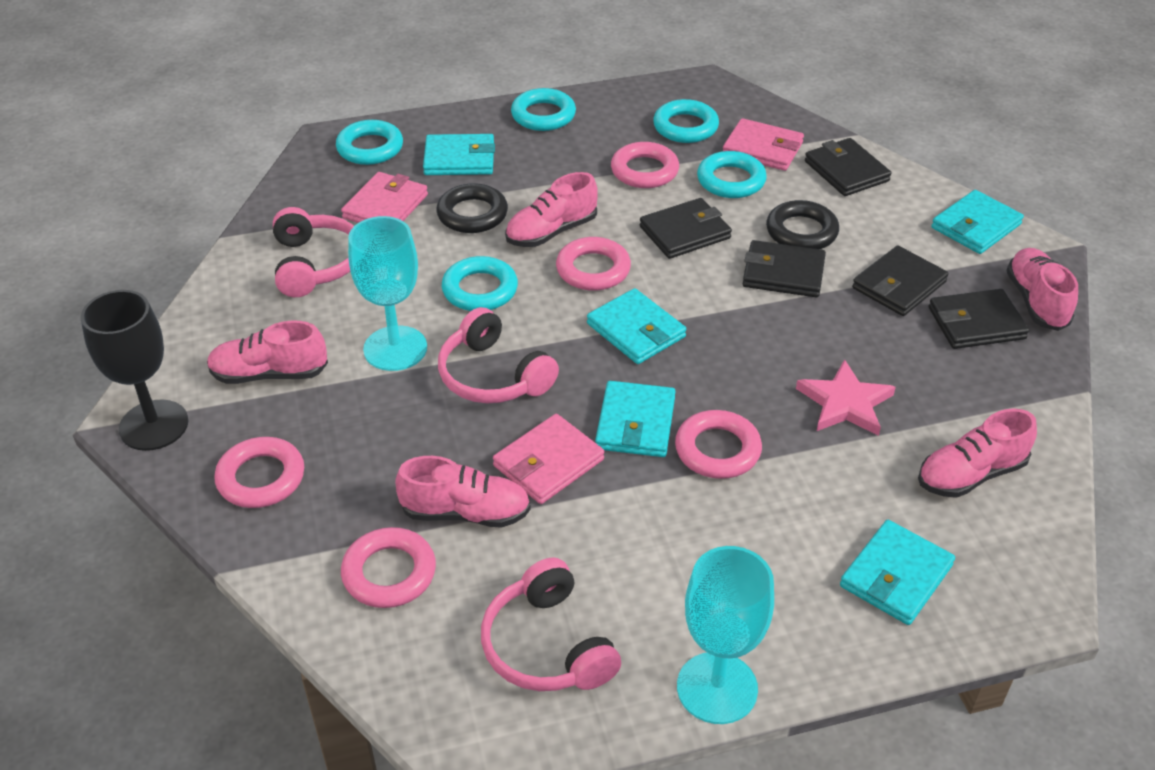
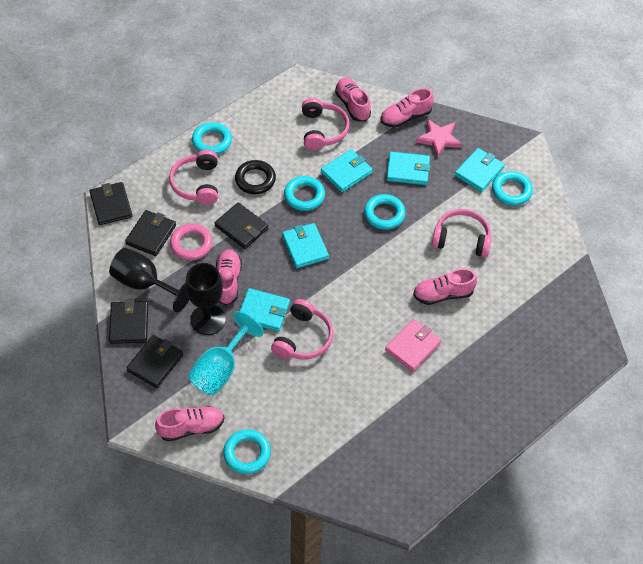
black goblet: 1 -> 2
black ring: 2 -> 1
pink headphones: 3 -> 4
pink ring: 5 -> 1
pink wallet: 3 -> 1
turquoise goblet: 2 -> 1

